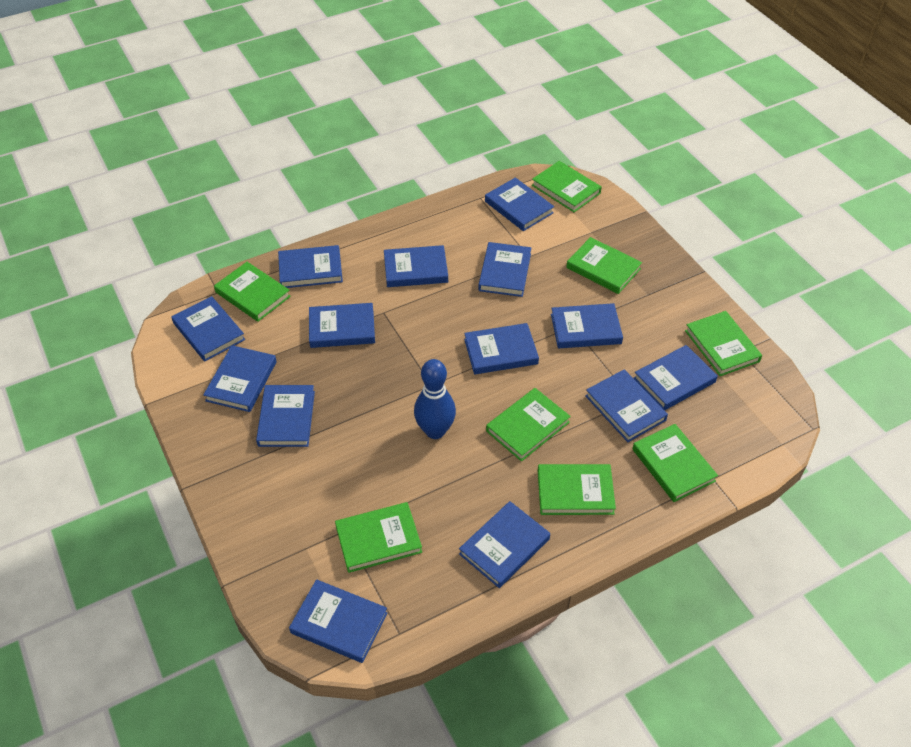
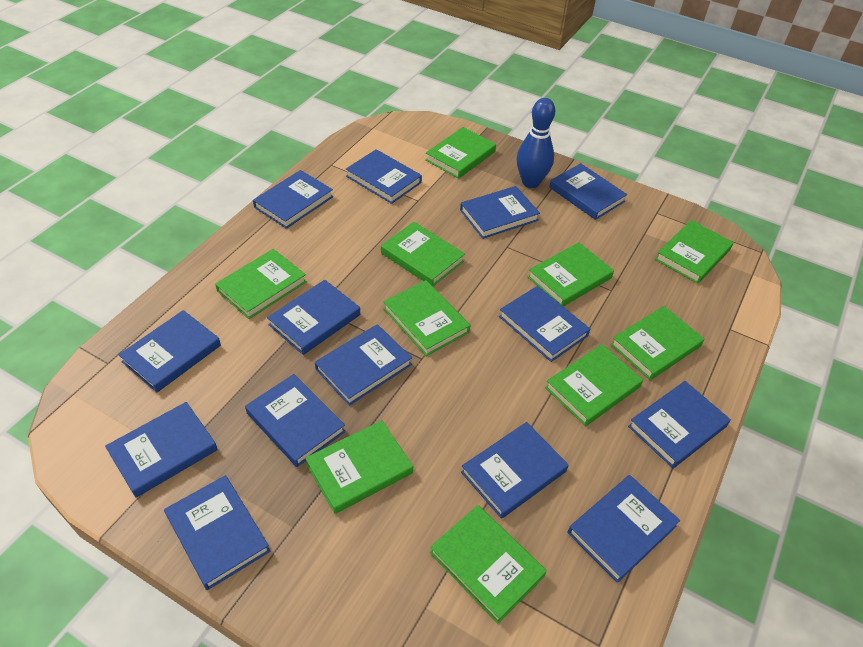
green book: 8 -> 10

